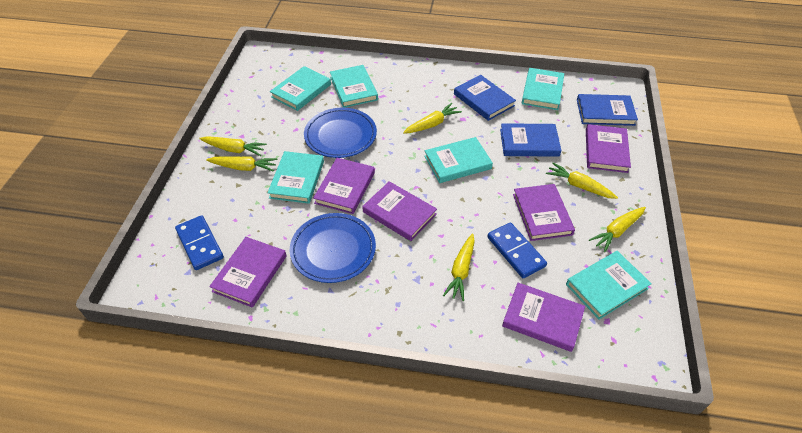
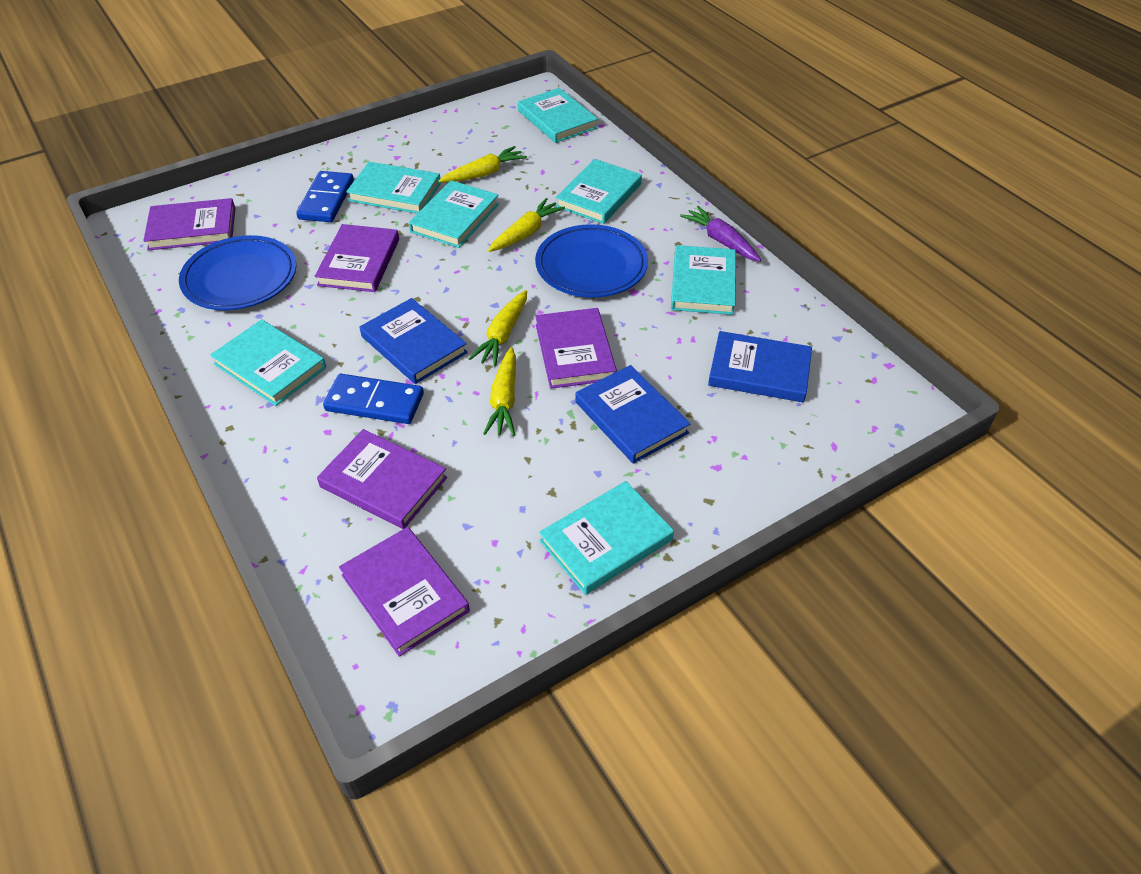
purple book: 6 -> 5
purple carrot: 0 -> 1
turquoise book: 6 -> 7
yellow carrot: 6 -> 4

